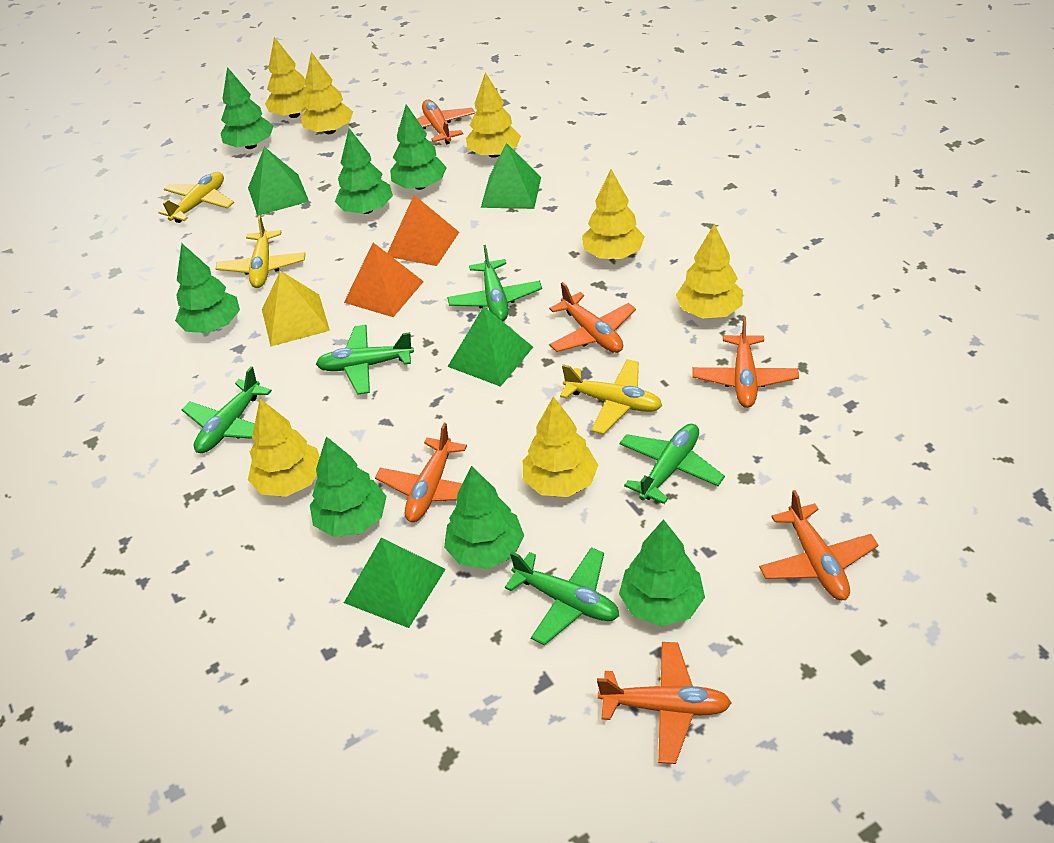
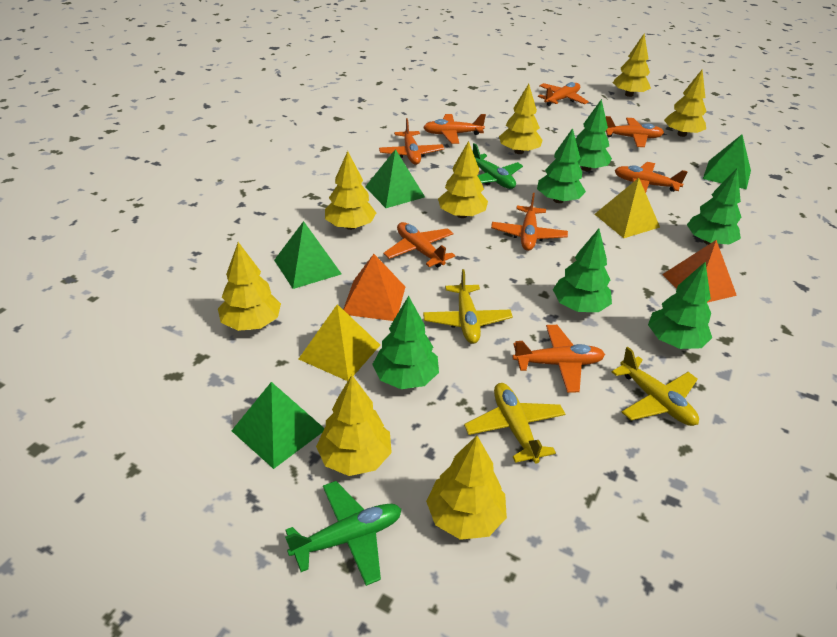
green plane: 5 -> 2
green tree: 7 -> 6
orange plane: 6 -> 8
yellow pyramid: 1 -> 2
yellow tree: 7 -> 8

